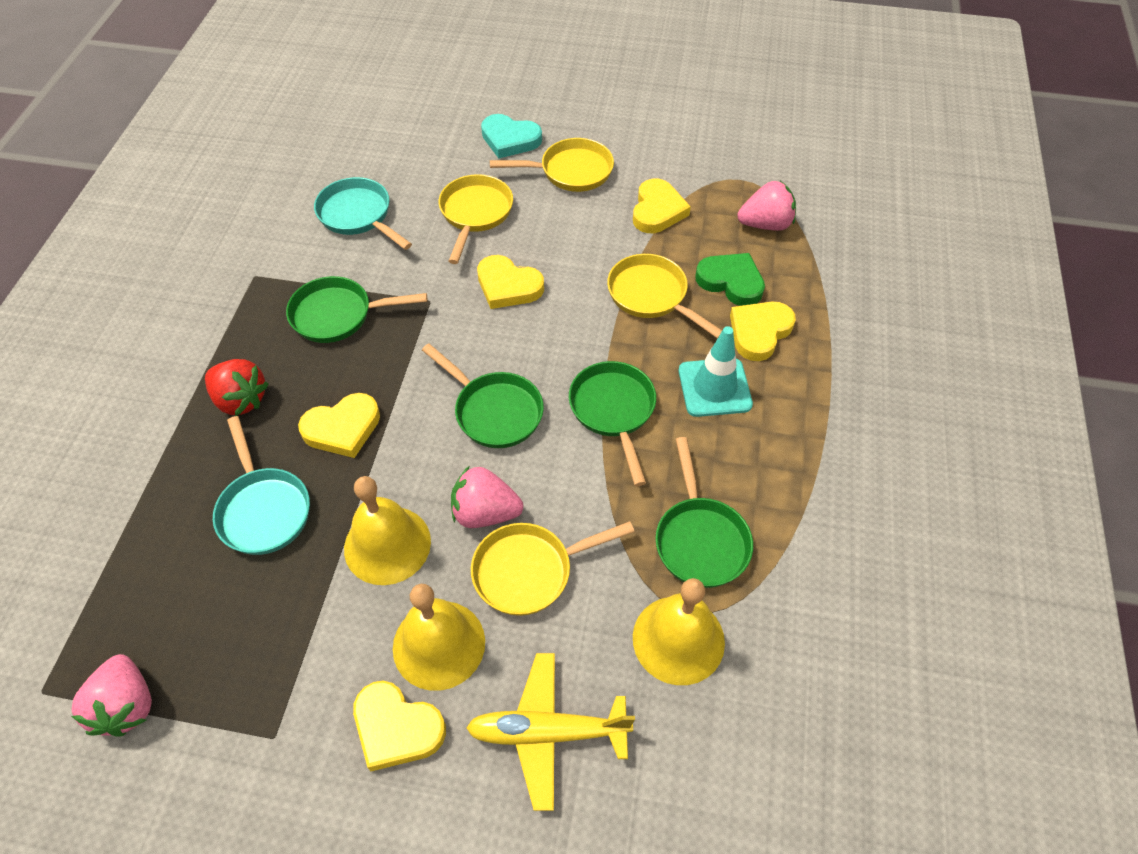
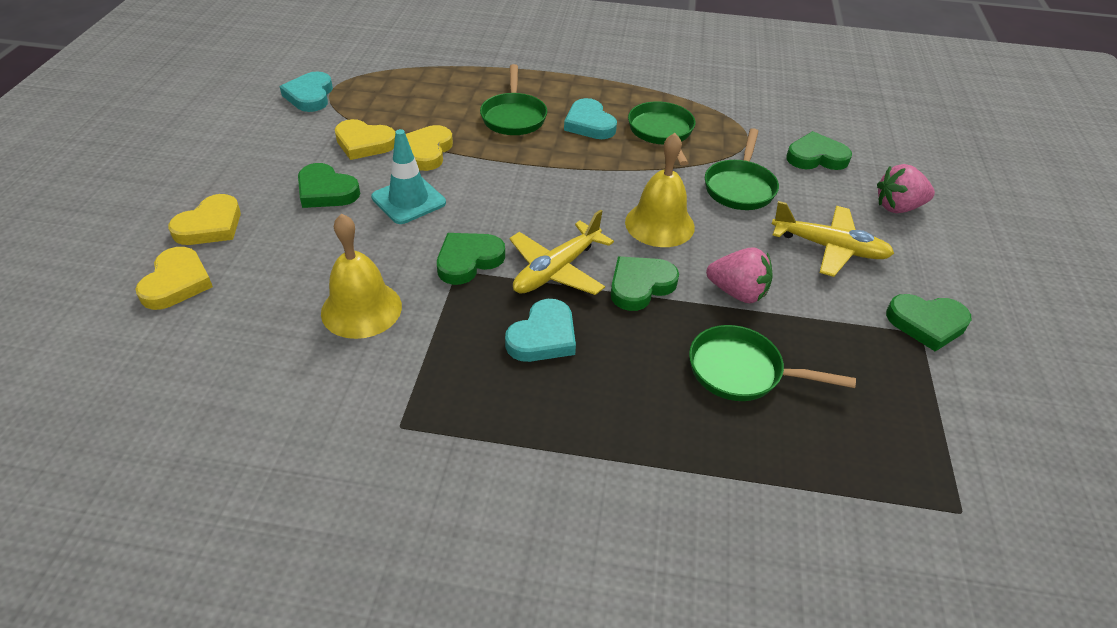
green heart: 1 -> 5
pink strawberry: 3 -> 2
red strawberry: 1 -> 0
turquoise heart: 1 -> 3
turquoise pan: 2 -> 0
yellow bell: 3 -> 2
yellow heart: 5 -> 4
yellow pan: 4 -> 0
yellow plane: 1 -> 2

